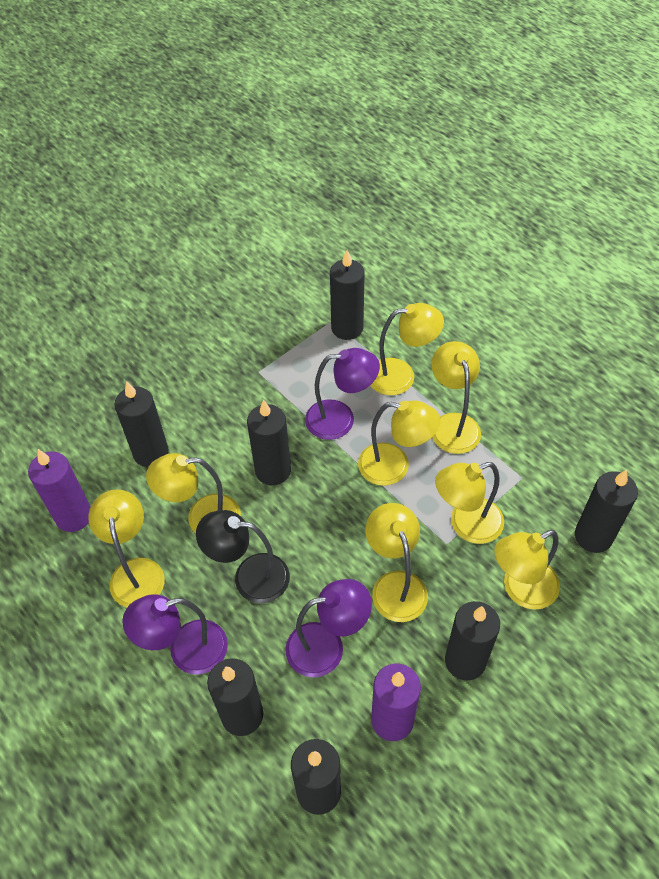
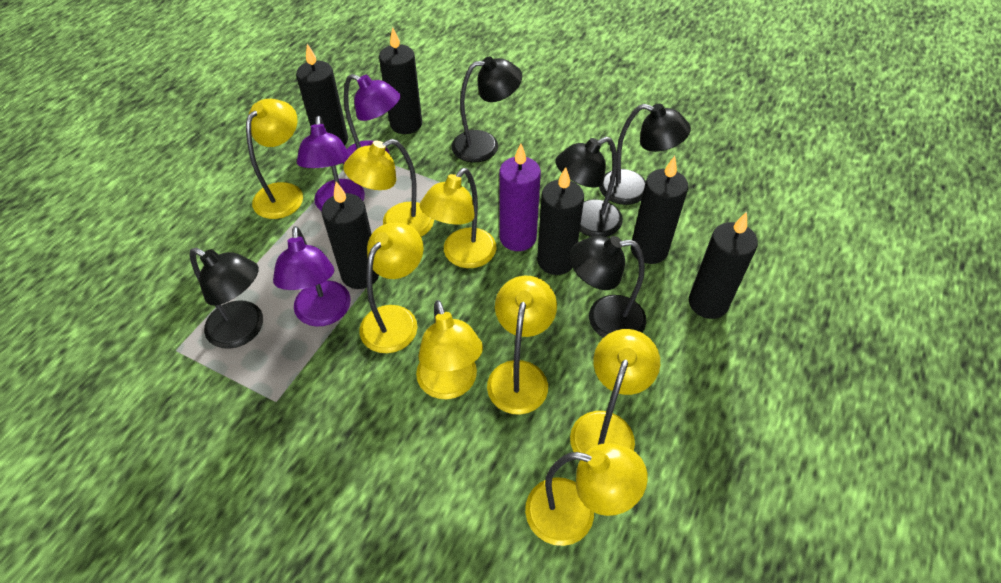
black candle: 7 -> 6
black lamp: 1 -> 5
purple candle: 2 -> 1

